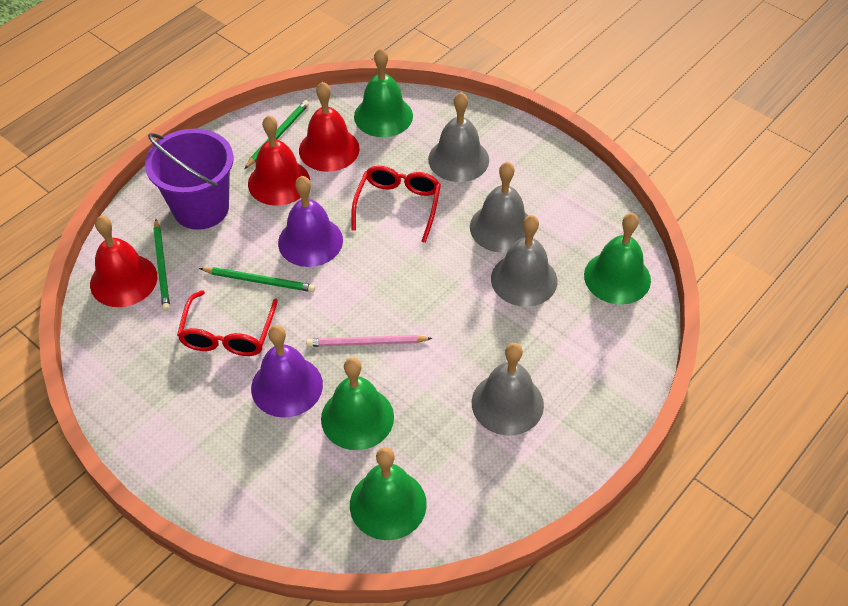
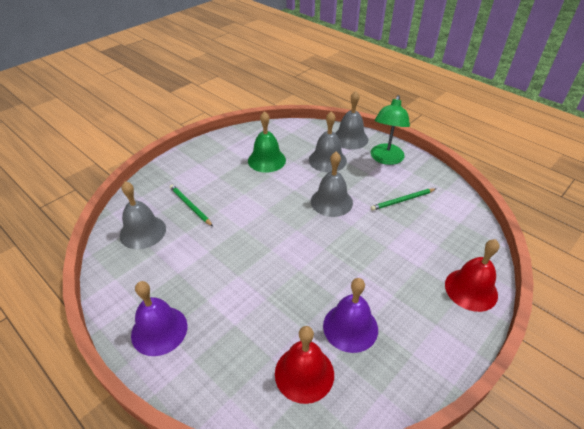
green bell: 4 -> 1
green lamp: 0 -> 1
green pencil: 3 -> 2
pink pencil: 1 -> 0
purple bucket: 1 -> 0
red bell: 3 -> 2
red glasses: 2 -> 0

